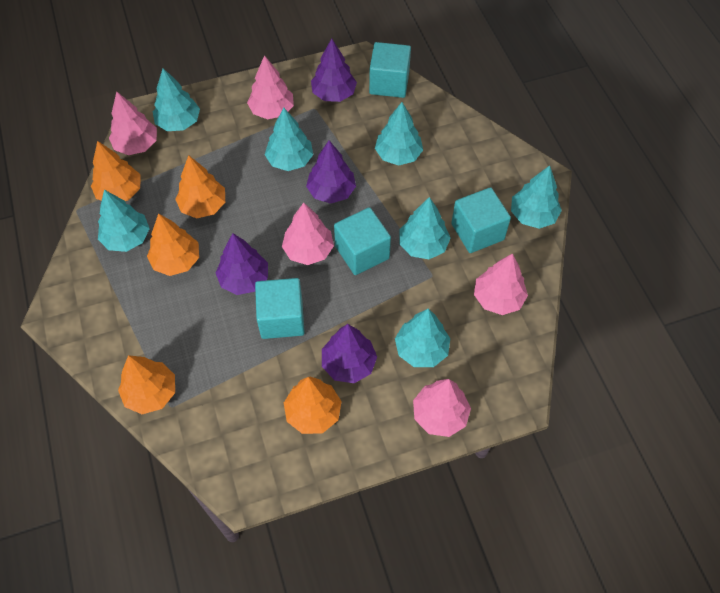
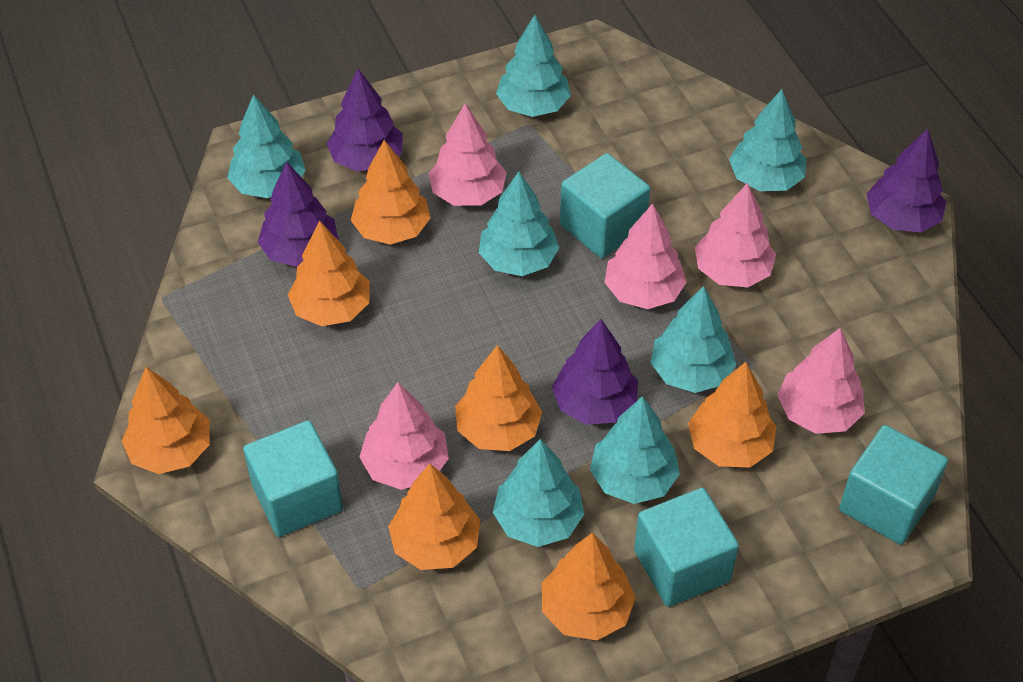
orange tree: 5 -> 7

